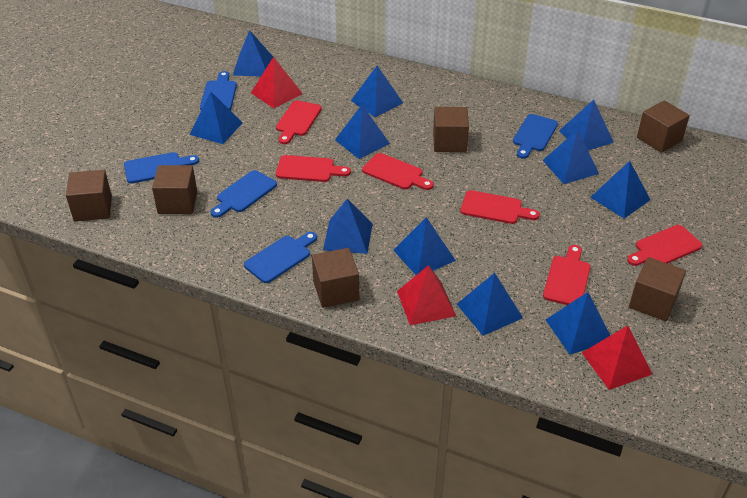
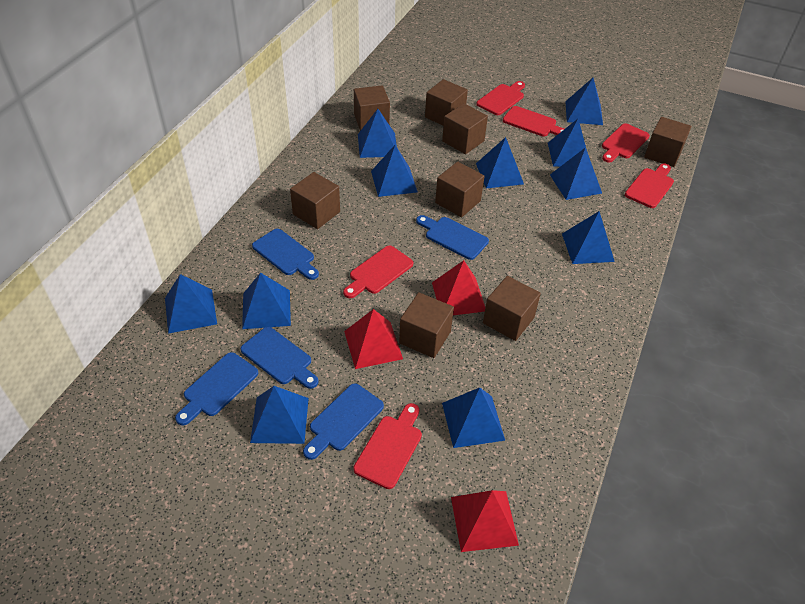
brown cube: 6 -> 8

